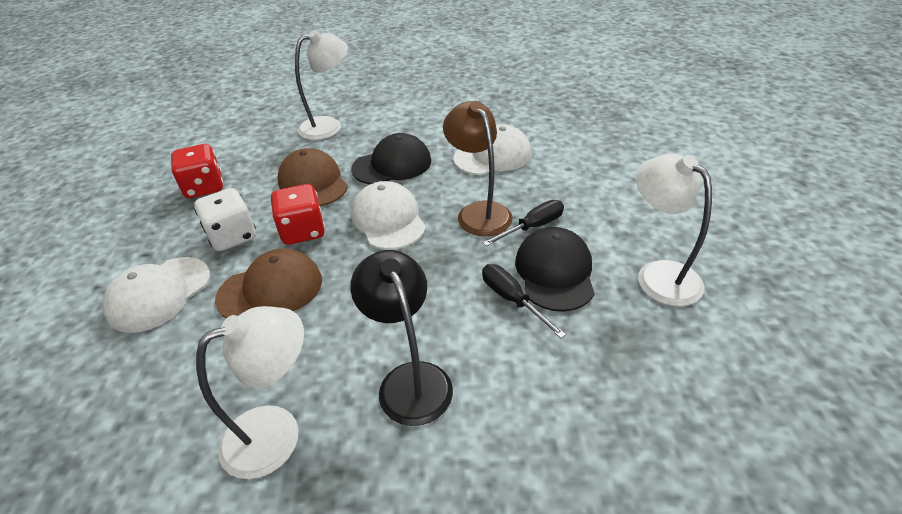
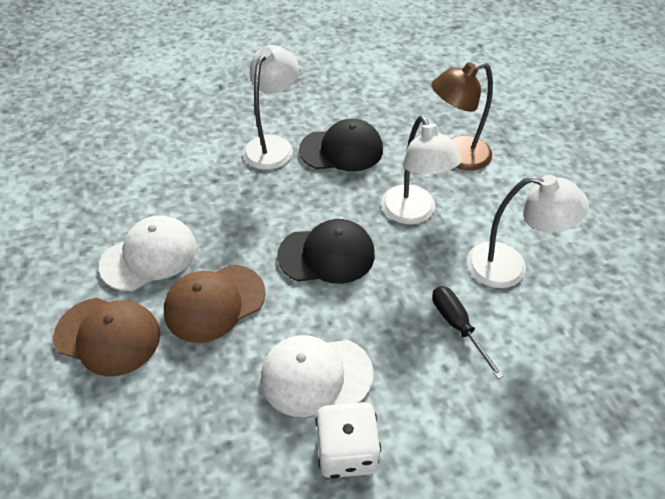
black lamp: 1 -> 0
black screwdriver: 2 -> 1
red dice: 2 -> 0
white cap: 3 -> 2

